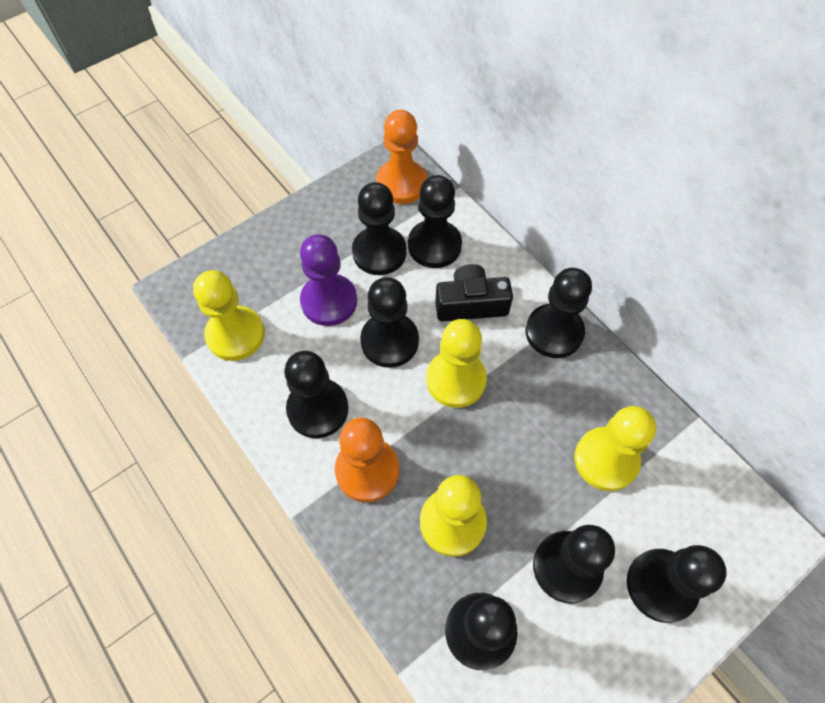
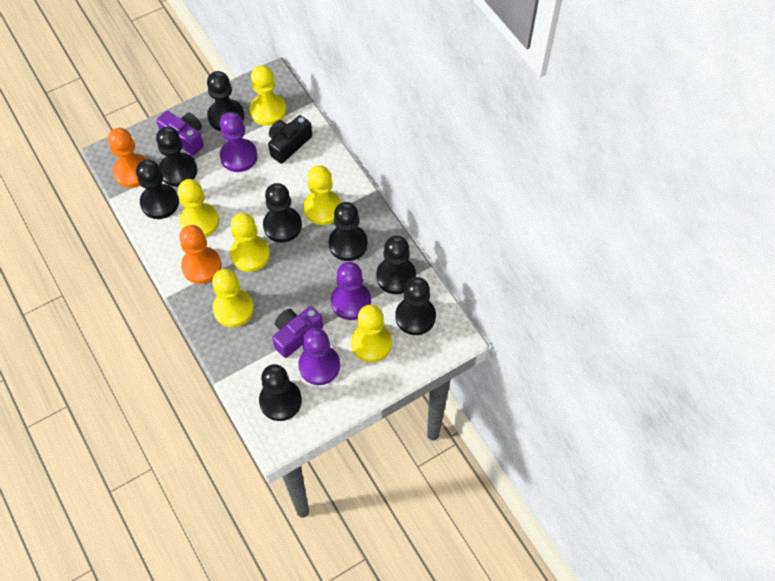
purple camera: 0 -> 2
purple pawn: 1 -> 3
yellow pawn: 4 -> 6

